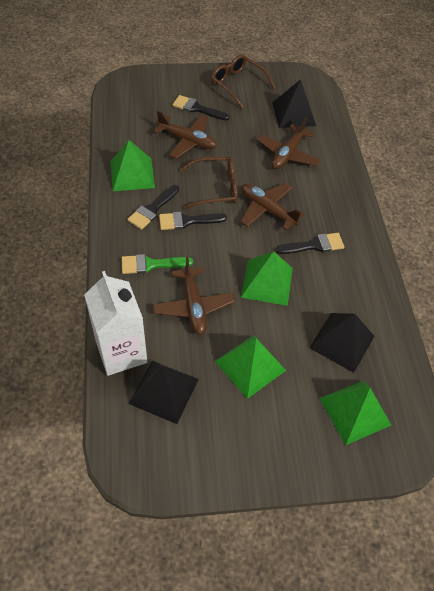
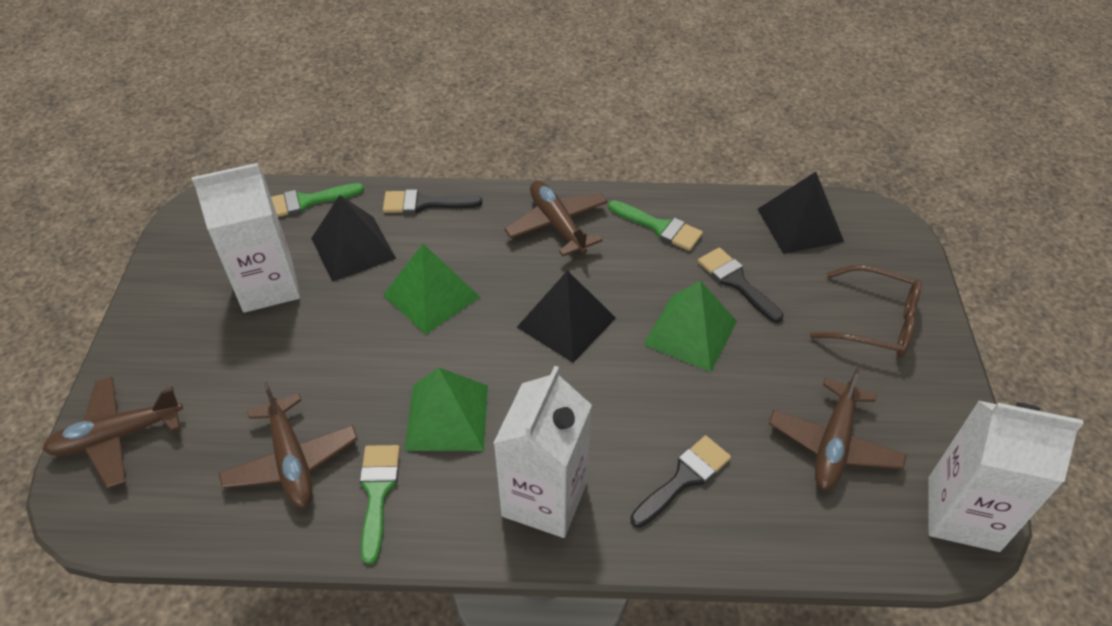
black brush: 4 -> 3
brown glasses: 2 -> 1
green brush: 1 -> 3
green pyramid: 4 -> 3
white carton: 1 -> 3

